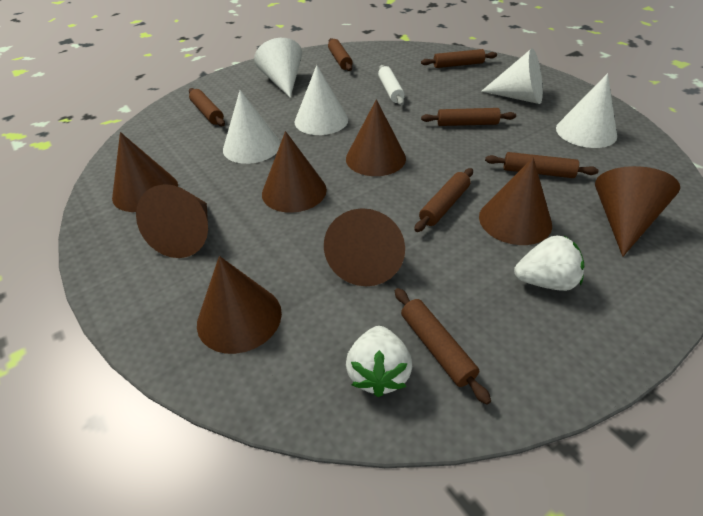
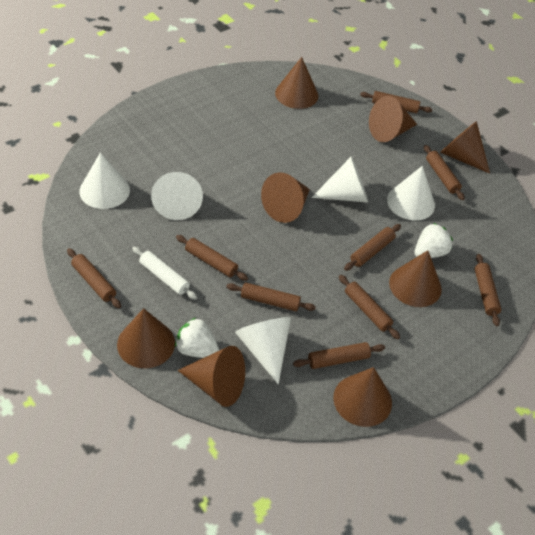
brown rolling pin: 7 -> 9

